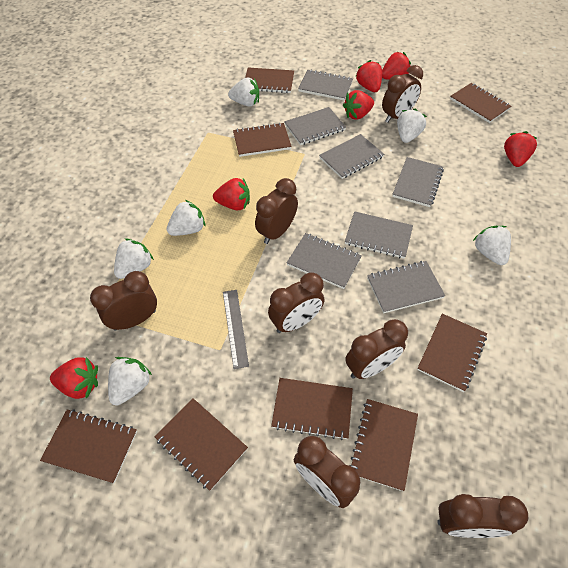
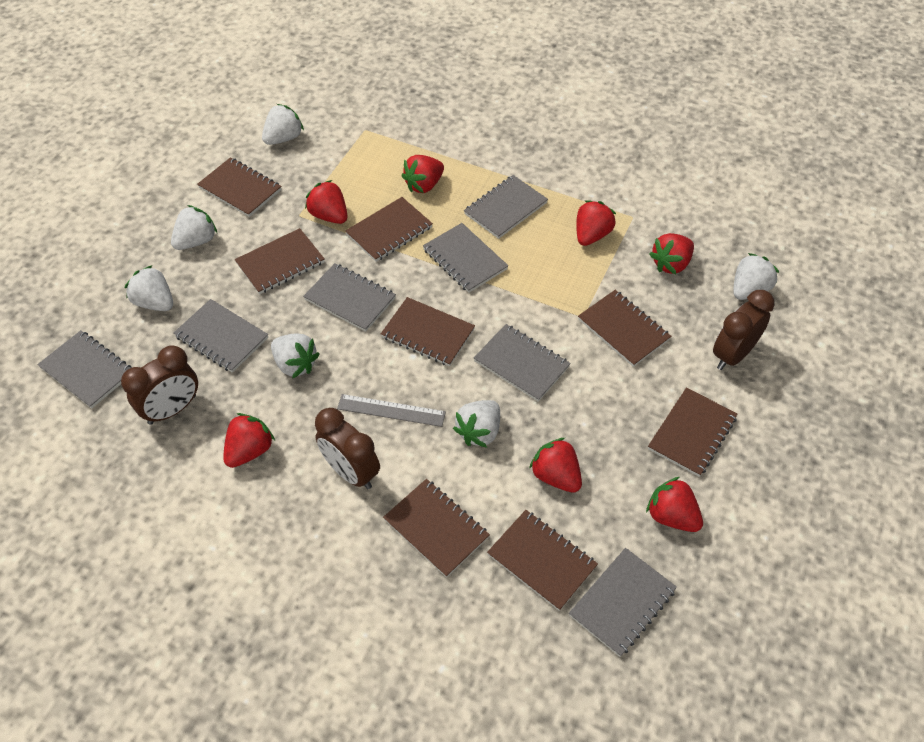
brown clock: 7 -> 3
red strawberry: 6 -> 7

